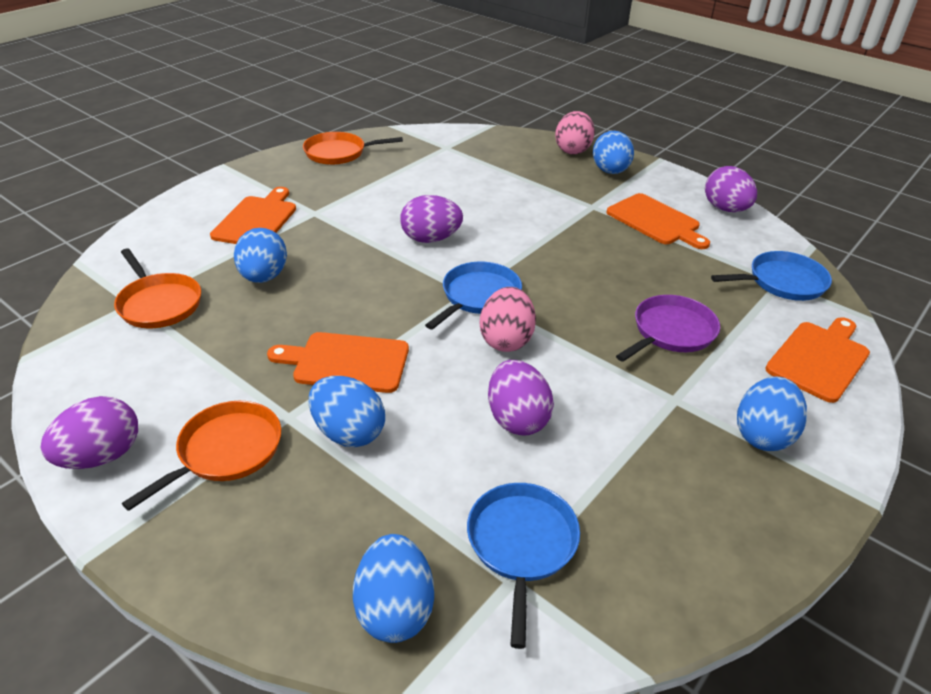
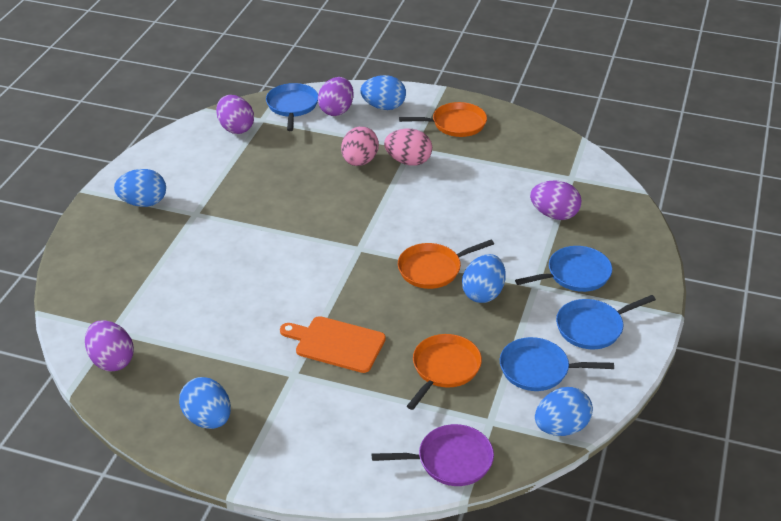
blue pan: 3 -> 4
orange cutting board: 4 -> 1

